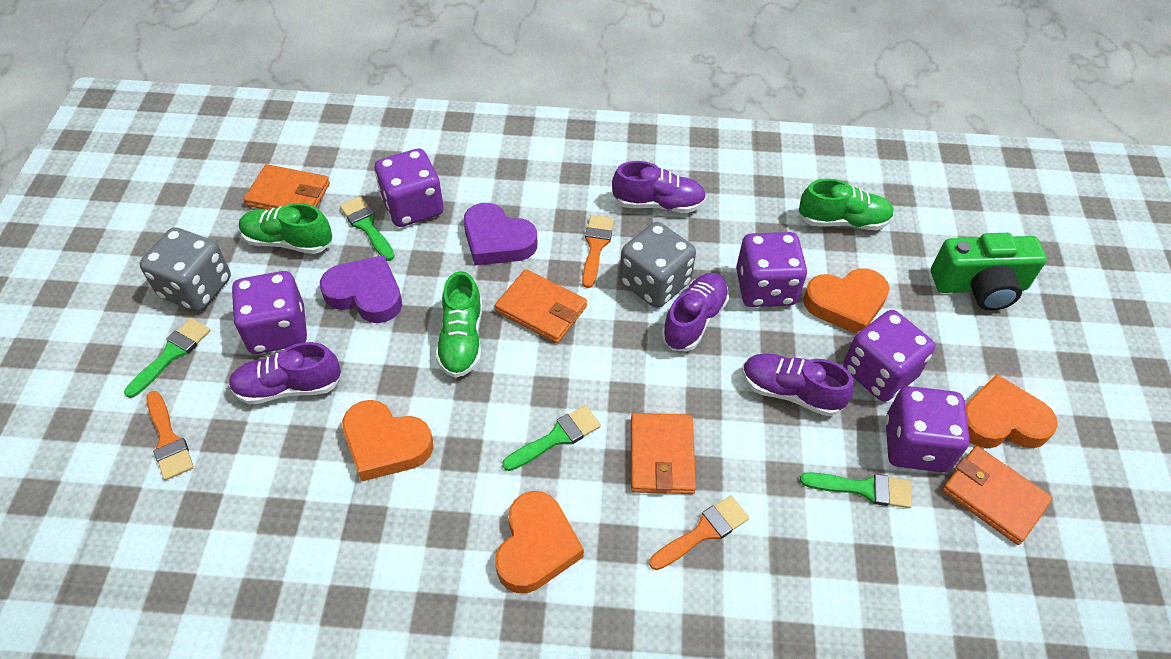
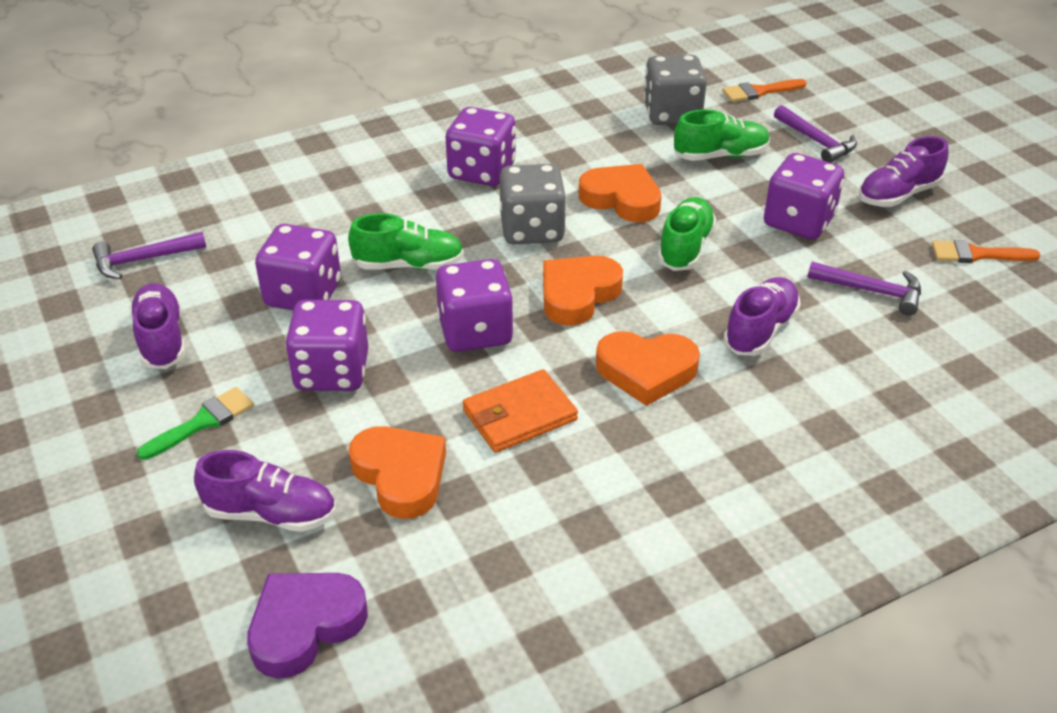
green brush: 4 -> 1
green camera: 1 -> 0
orange brush: 3 -> 2
orange wallet: 4 -> 1
purple hammer: 0 -> 3
purple heart: 2 -> 1

